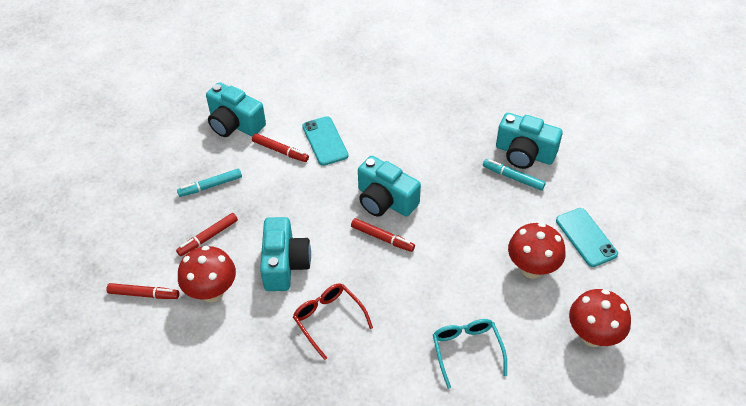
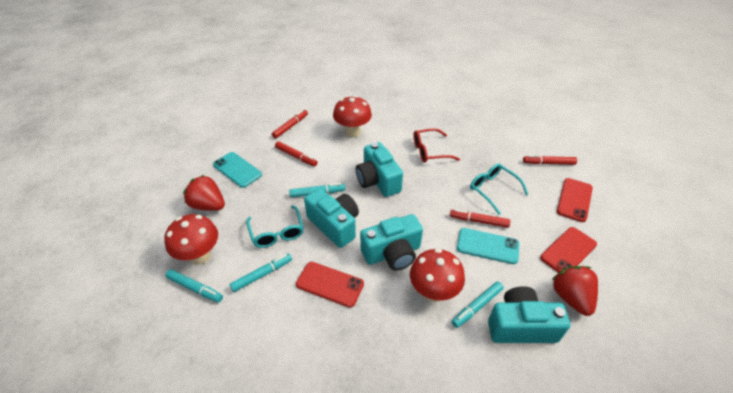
red phone: 0 -> 3
red strawberry: 0 -> 2
turquoise glasses: 1 -> 2
turquoise marker: 2 -> 4

